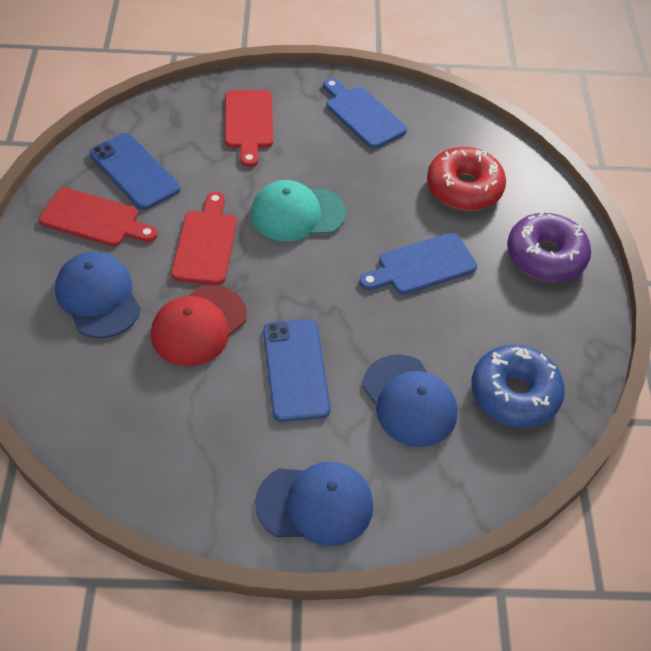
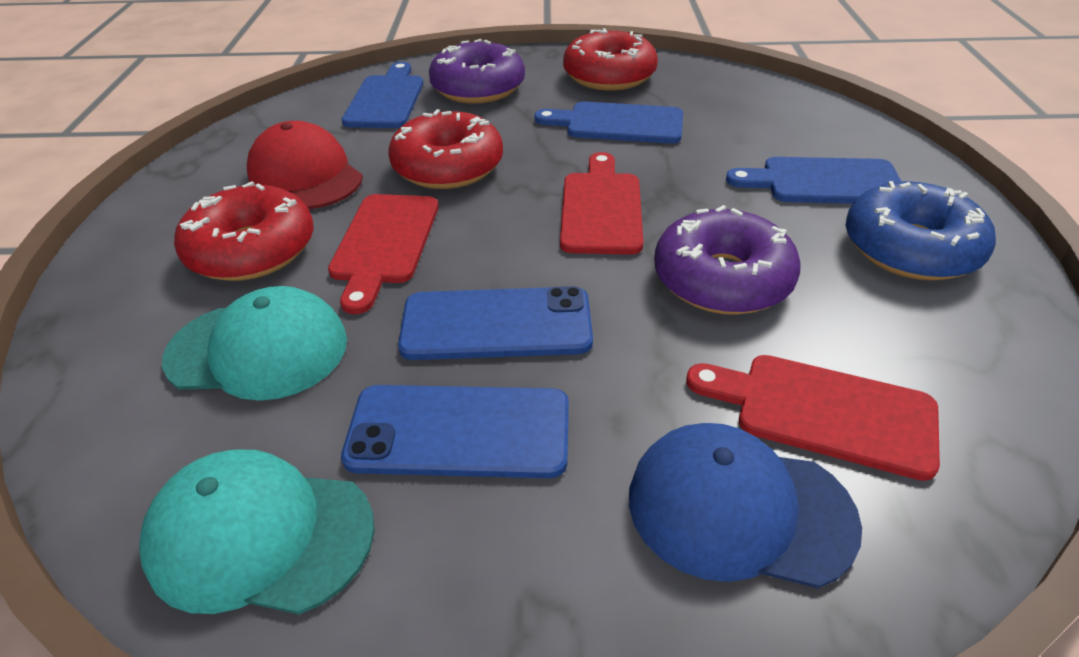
blue cap: 3 -> 1
blue cutting board: 2 -> 3
purple donut: 1 -> 2
red donut: 1 -> 3
turquoise cap: 1 -> 2

